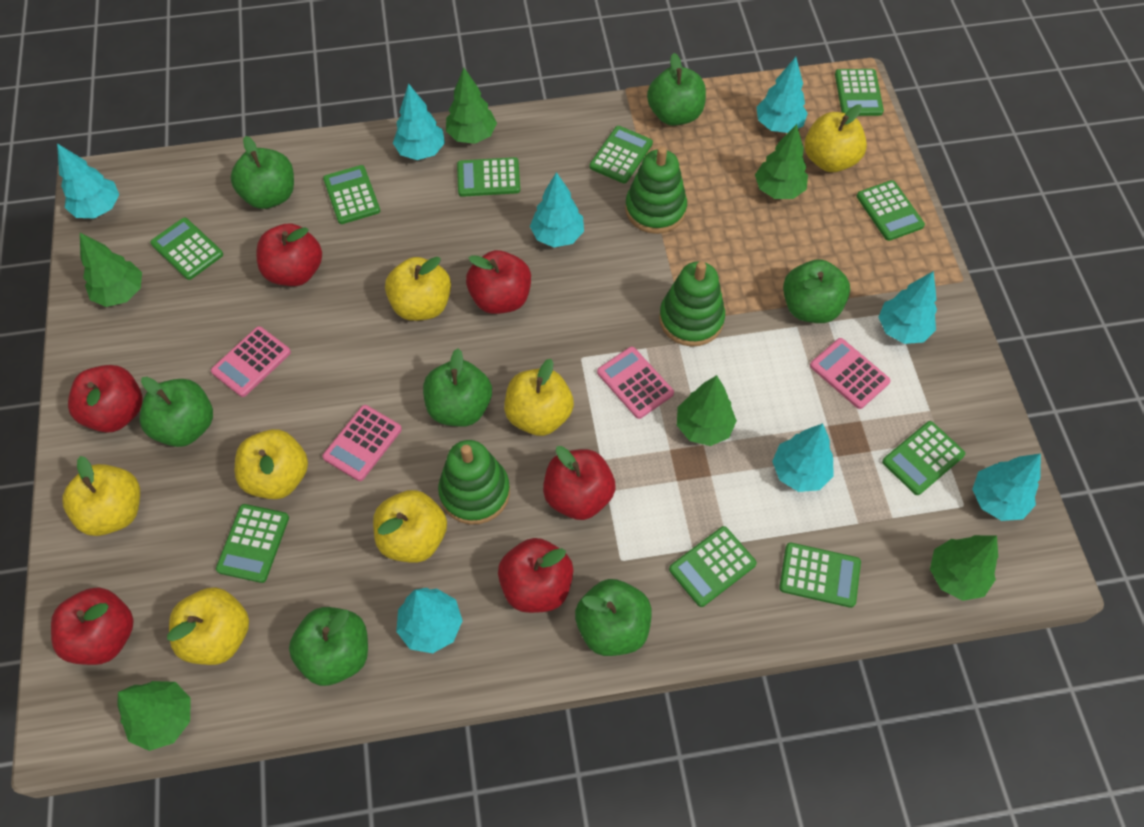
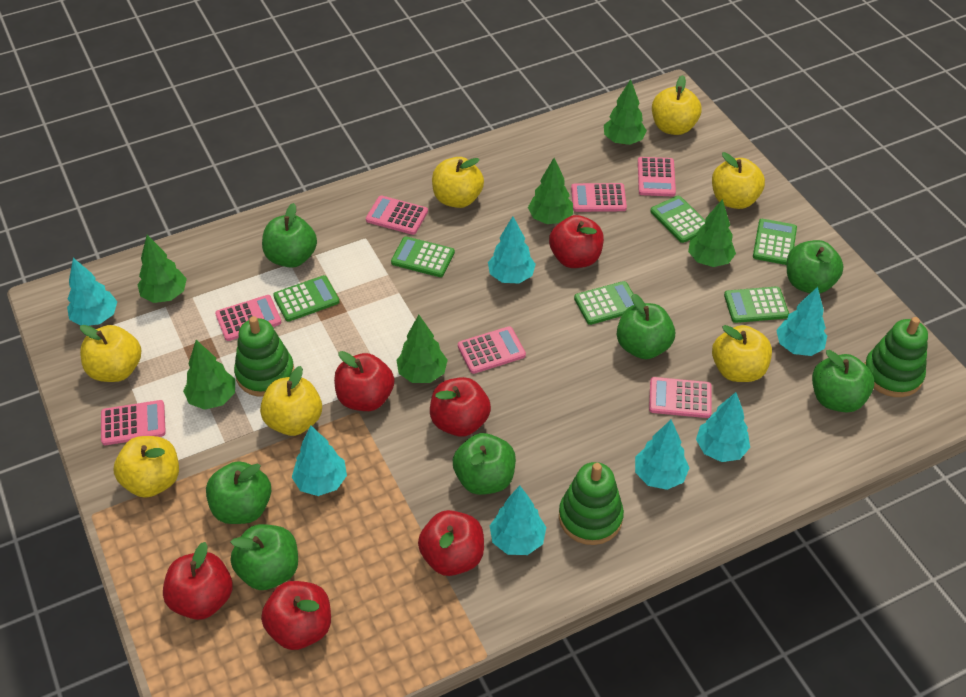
green calculator: 10 -> 6
pink calculator: 4 -> 7
turquoise tree: 8 -> 7

